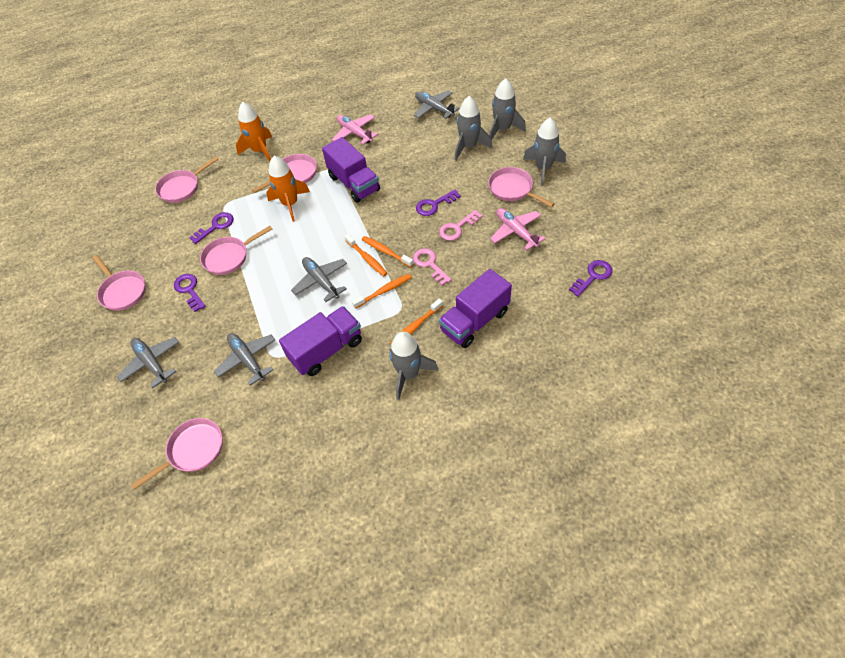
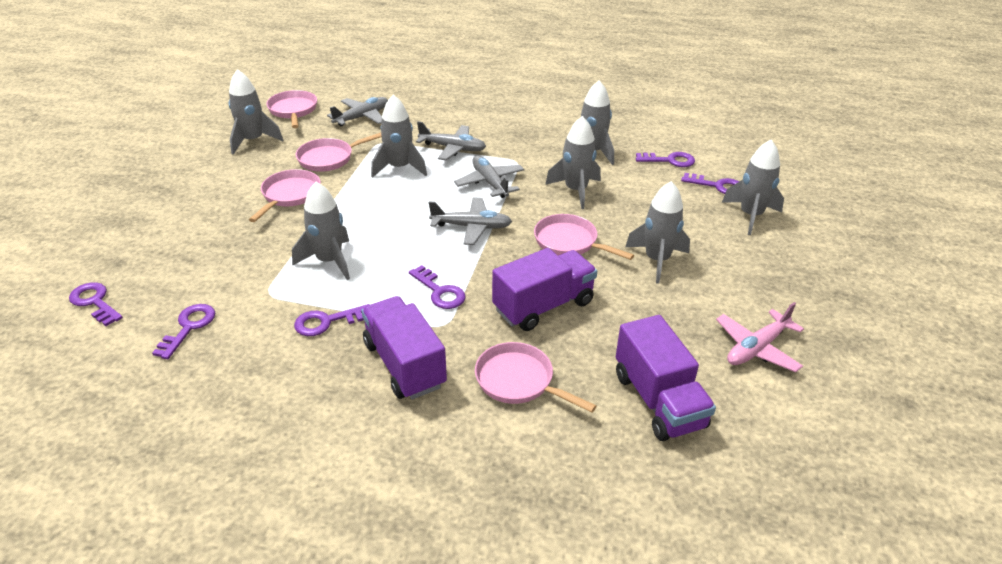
grey rocket: 4 -> 7
orange rocket: 2 -> 0
orange toothbrush: 4 -> 0
pink key: 2 -> 0
pink pan: 6 -> 5
pink plane: 2 -> 1
purple key: 4 -> 6

